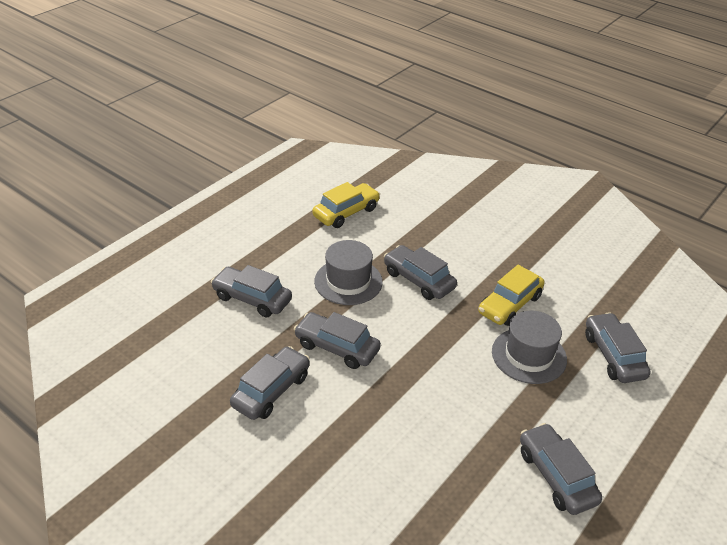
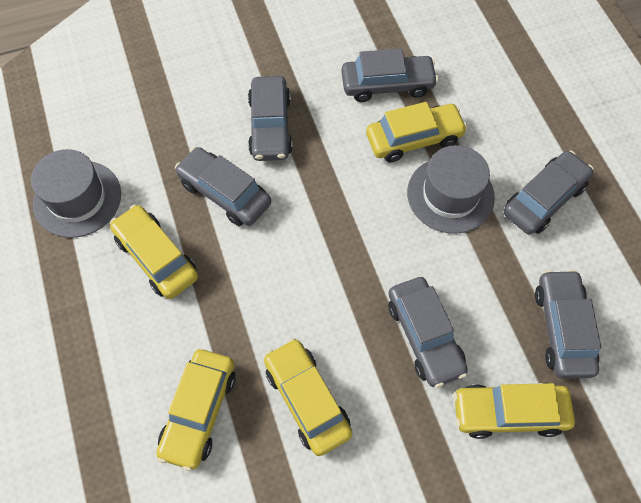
yellow car: 2 -> 5

